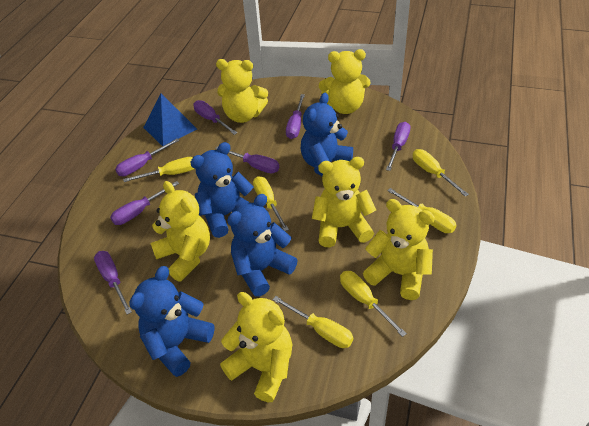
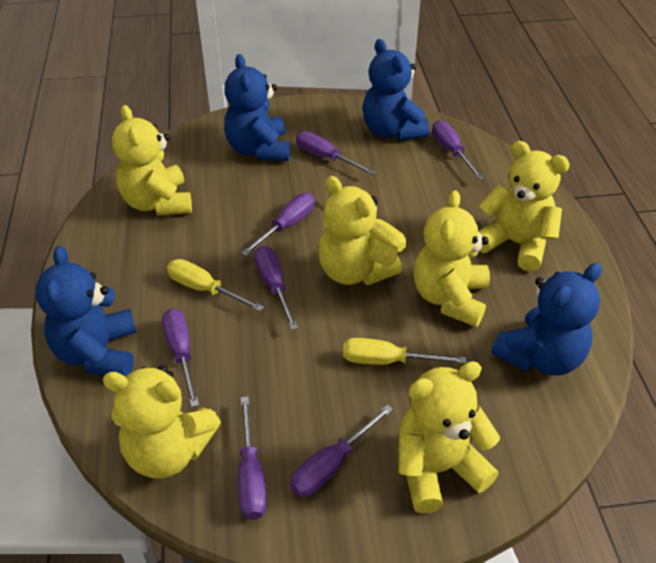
blue pyramid: 1 -> 0
yellow screwdriver: 6 -> 3

